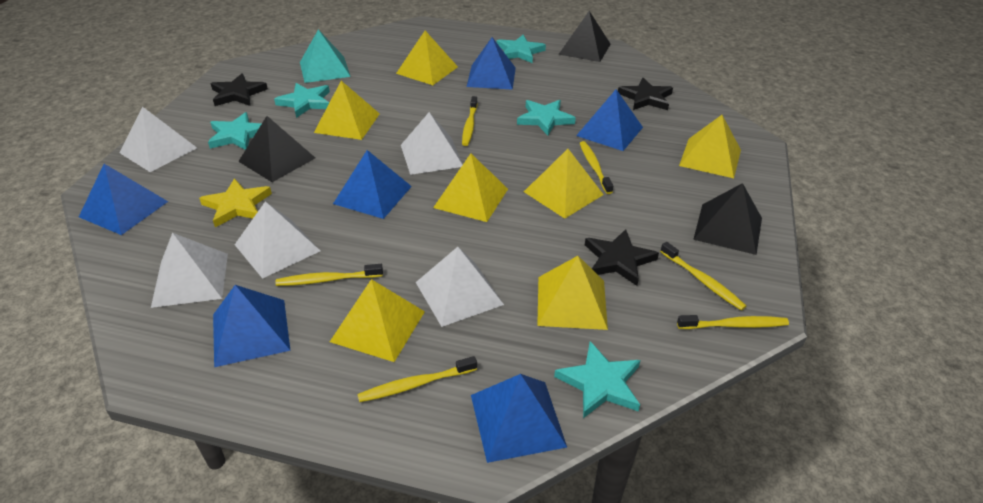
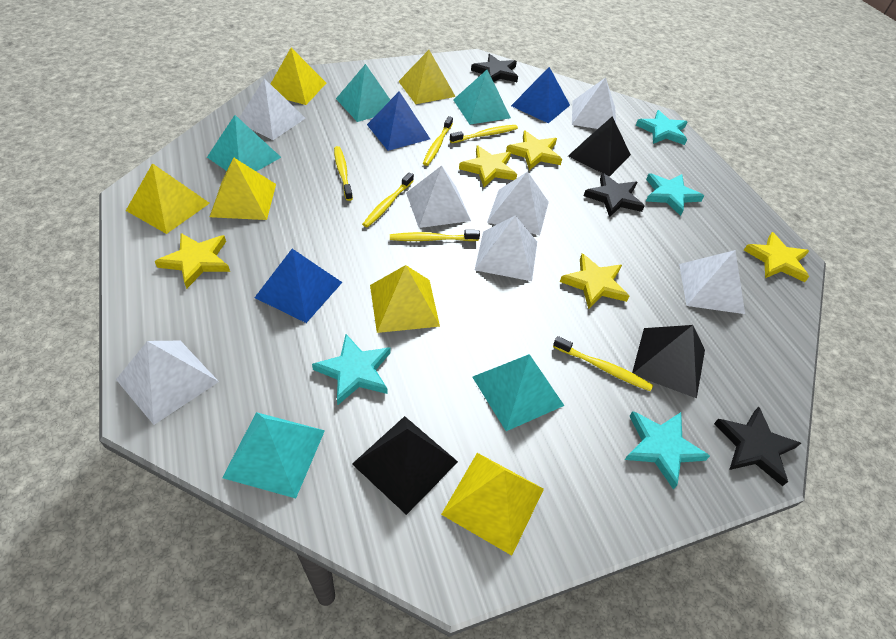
blue pyramid: 6 -> 3
turquoise pyramid: 1 -> 5
turquoise star: 5 -> 4
white pyramid: 5 -> 7
yellow pyramid: 7 -> 6
yellow star: 1 -> 5

